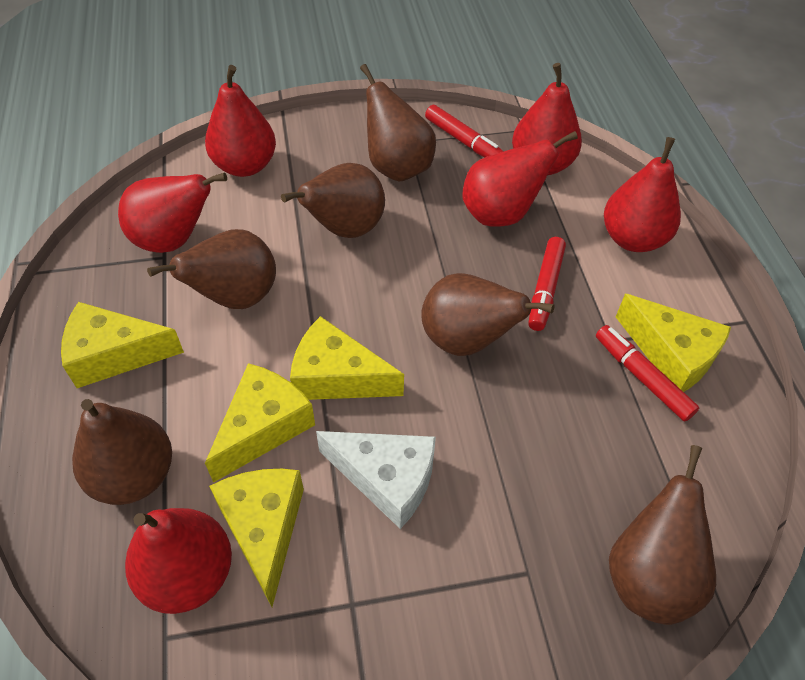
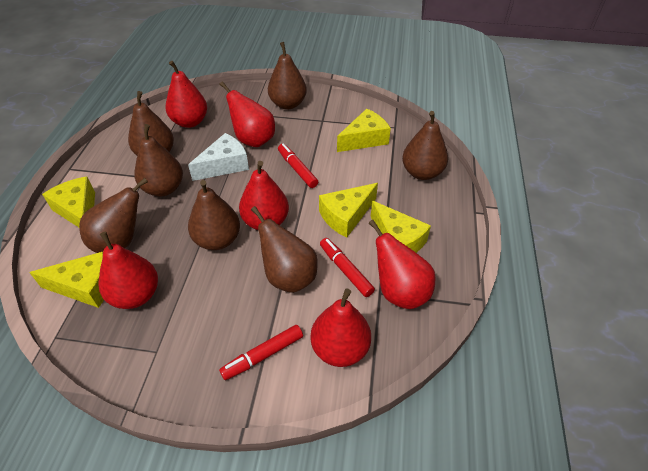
brown pear: 6 -> 7

